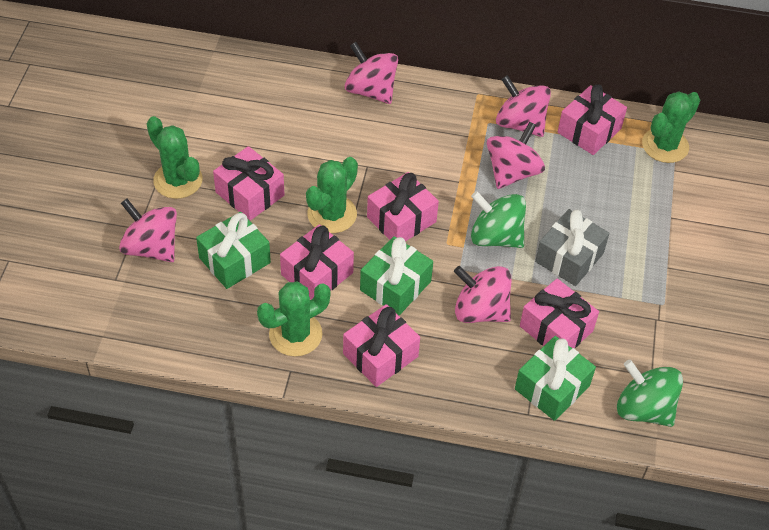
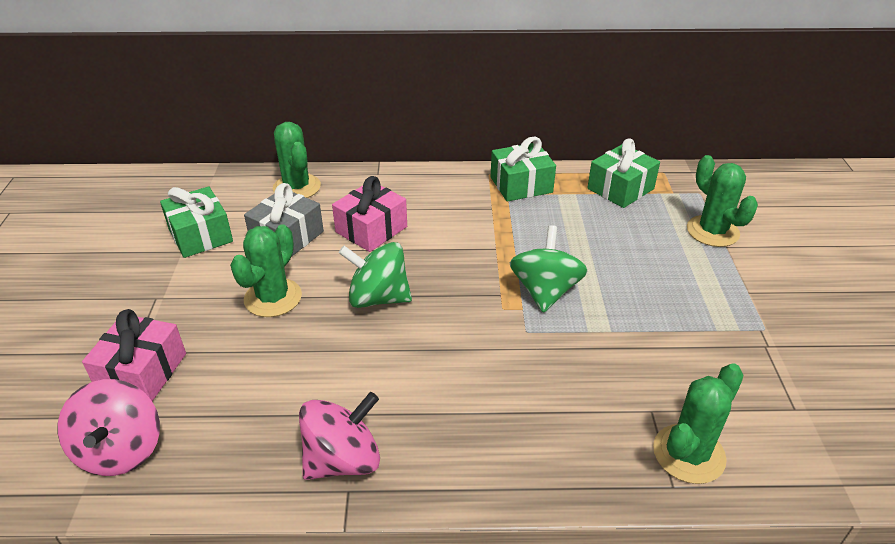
pink gift: 6 -> 2
pink spinning top: 5 -> 2

